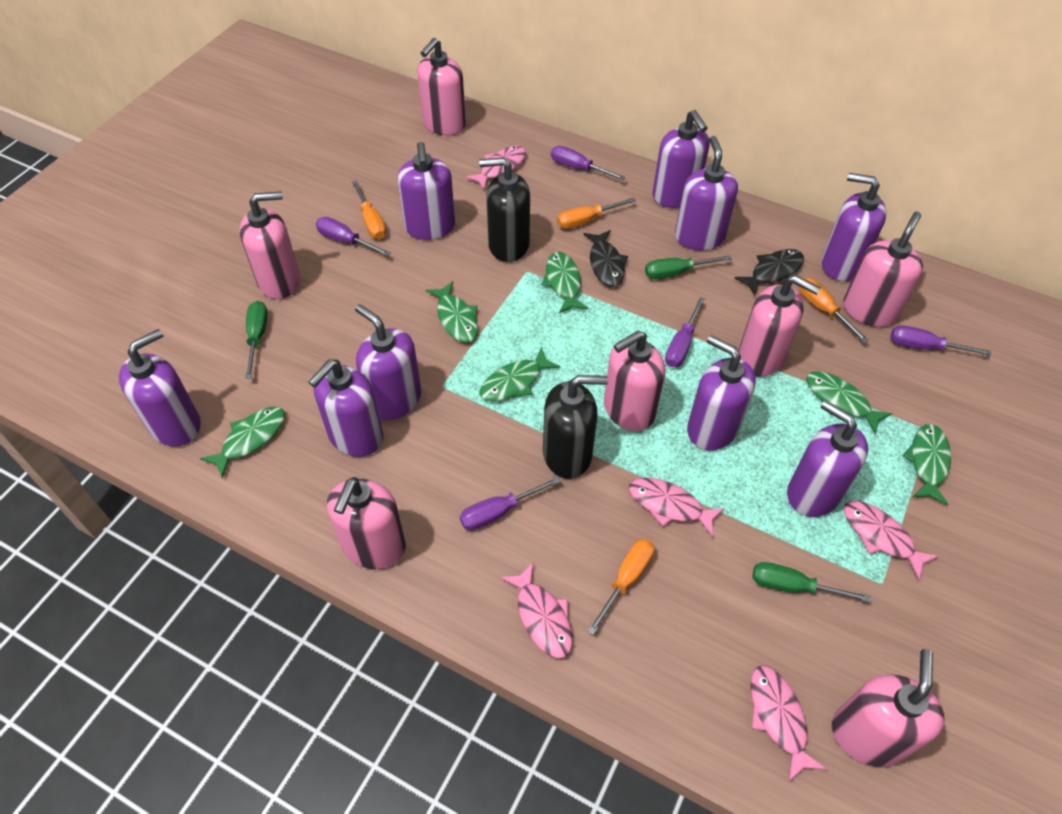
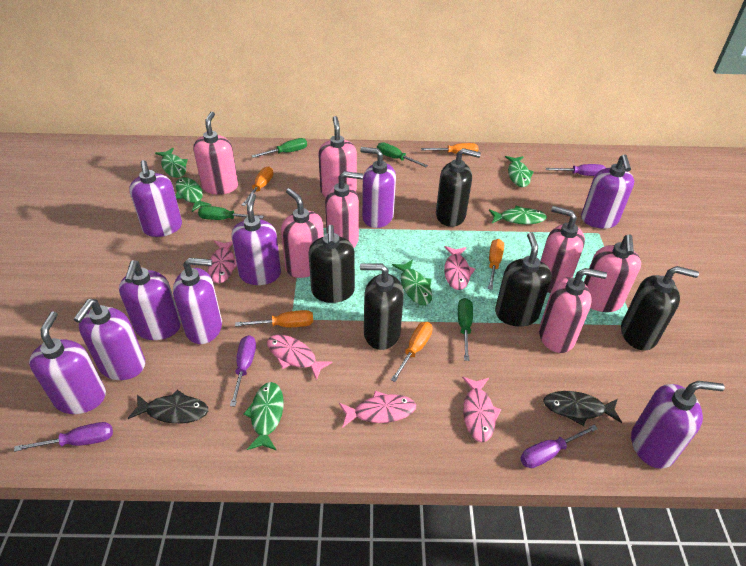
black soap dispenser: 2 -> 5
green screwdriver: 3 -> 4
orange screwdriver: 4 -> 5
purple screwdriver: 5 -> 4

